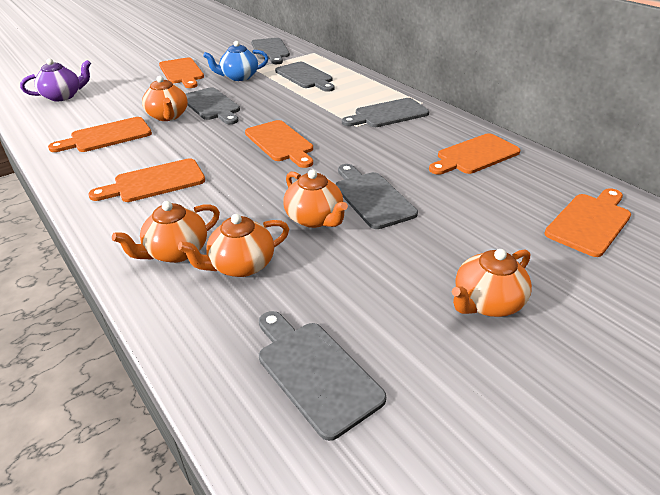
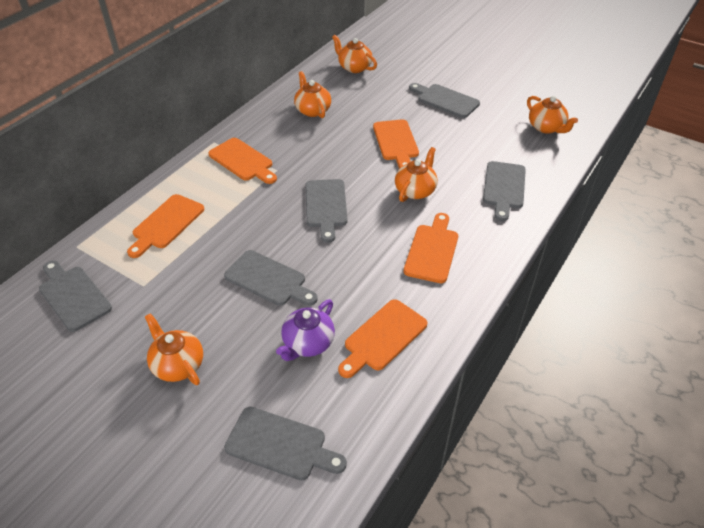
blue teapot: 1 -> 0
orange cutting board: 6 -> 5

